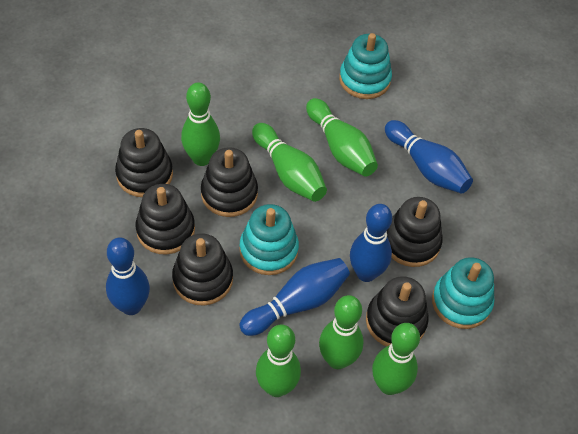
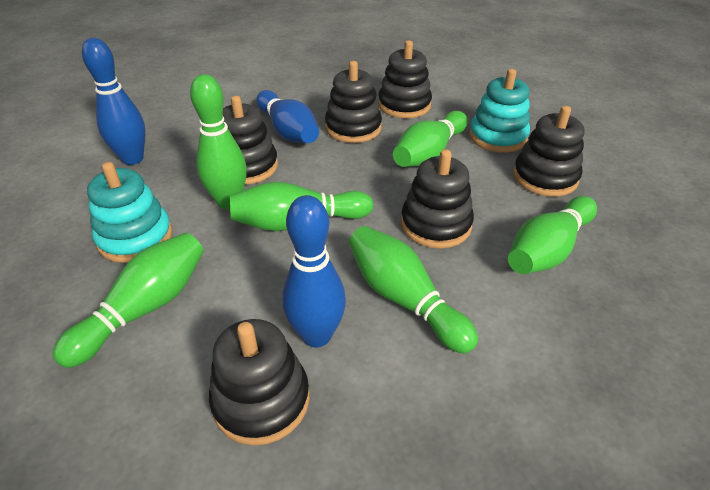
blue bowling pin: 4 -> 3
turquoise stacking toy: 3 -> 2

